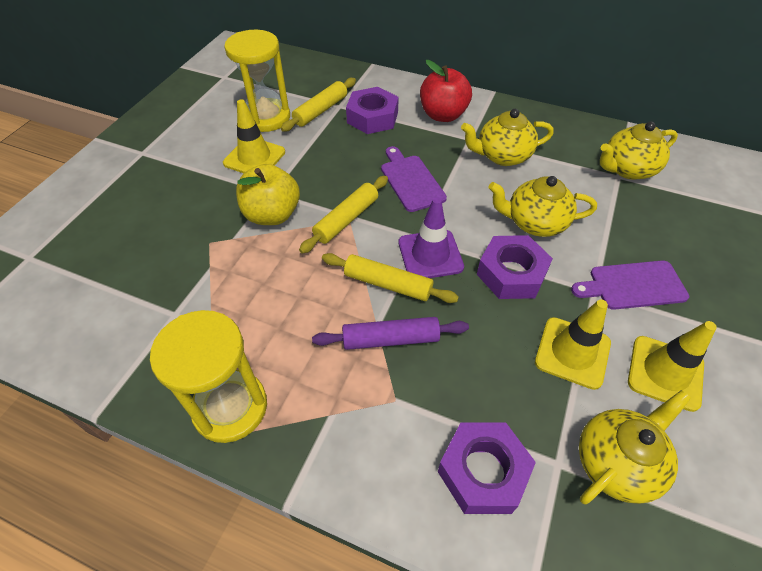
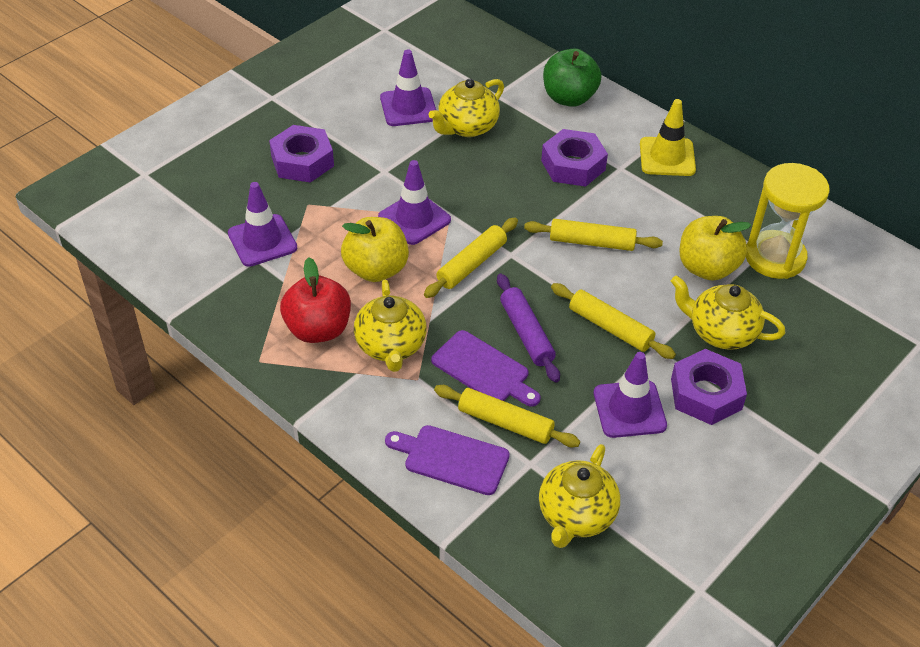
green apple: 0 -> 1
purple traffic cone: 1 -> 4
yellow apple: 1 -> 2
yellow hourglass: 2 -> 1
yellow rolling pin: 3 -> 4
yellow traffic cone: 3 -> 1

